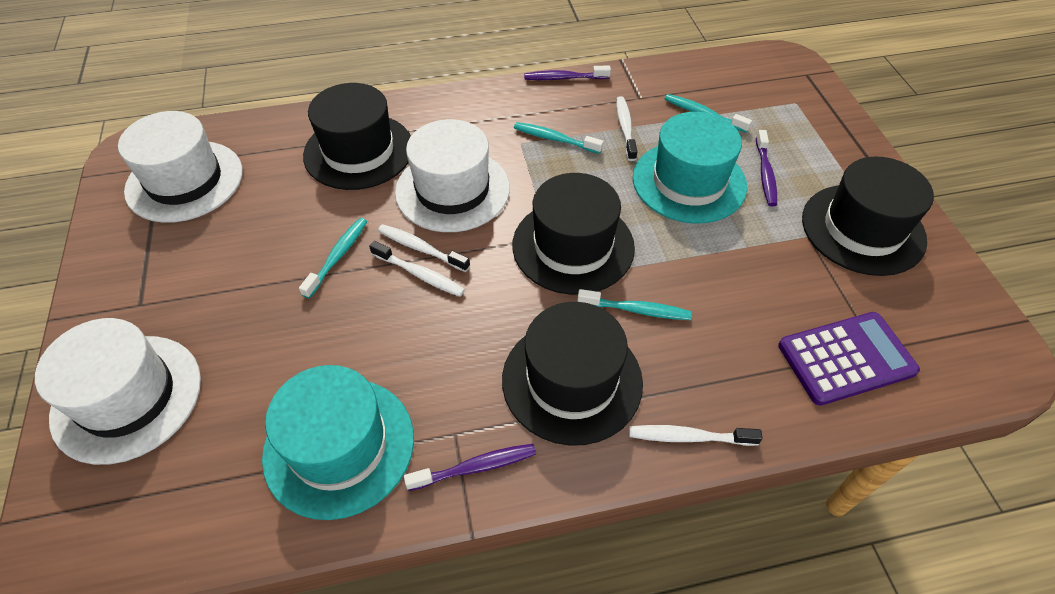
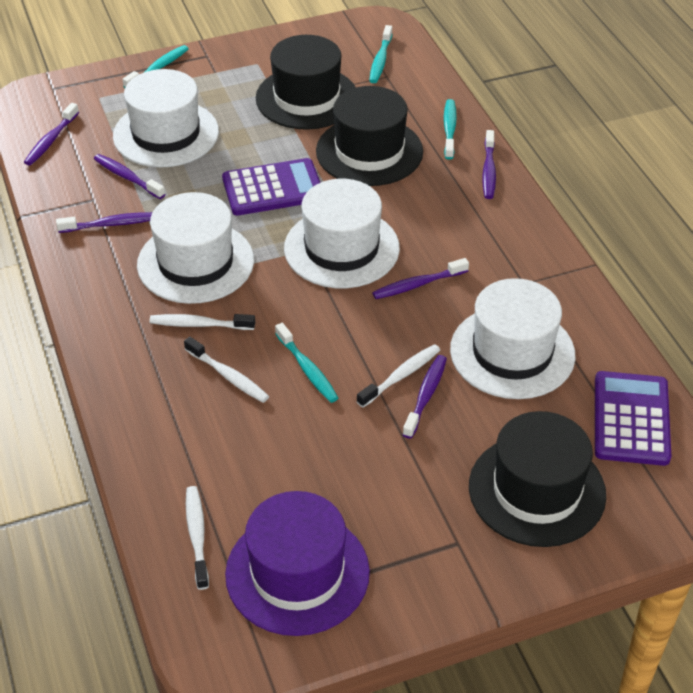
black hat: 4 -> 3
purple calculator: 1 -> 2
purple hat: 0 -> 1
purple toothbrush: 3 -> 6
turquoise hat: 2 -> 0
white hat: 3 -> 4

